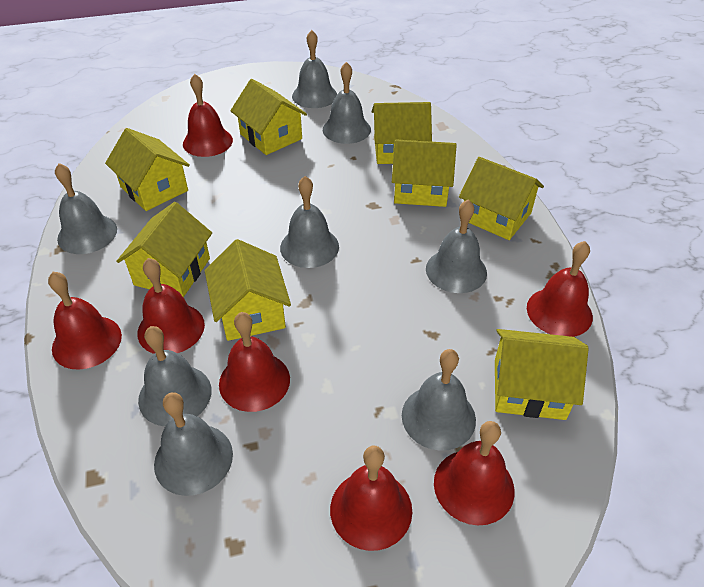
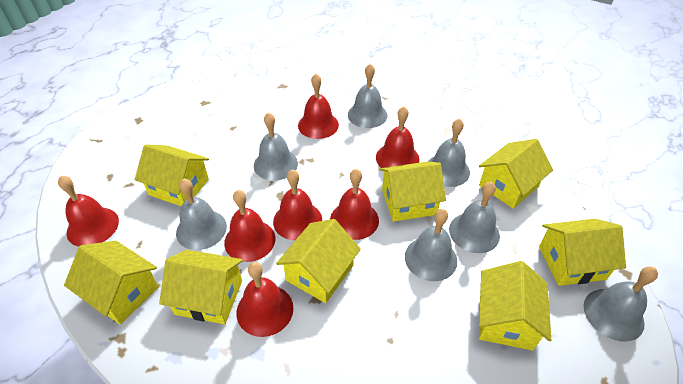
grey bell: 8 -> 7

